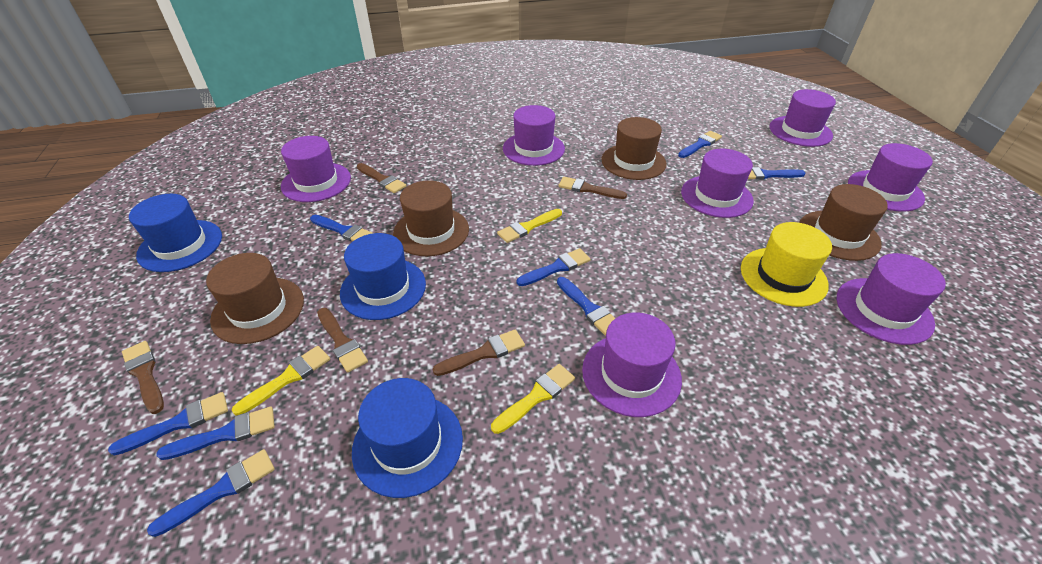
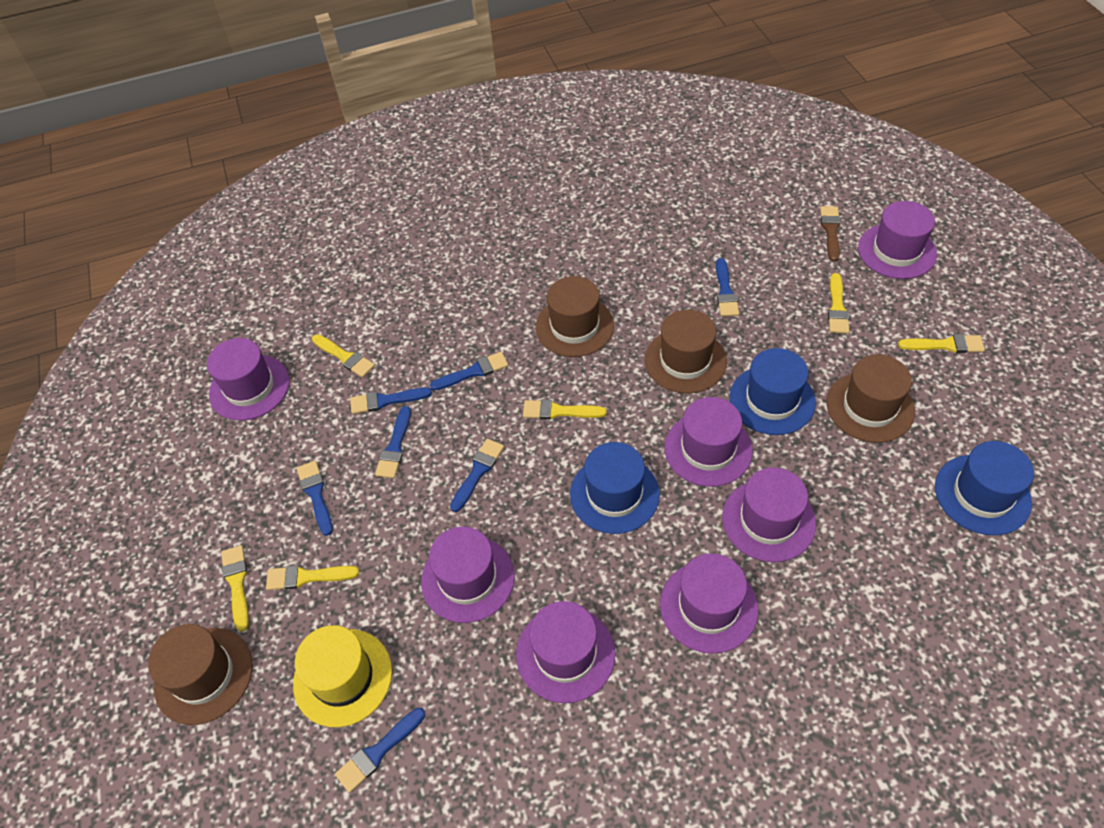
blue brush: 8 -> 7
brown brush: 5 -> 1
yellow brush: 3 -> 6

